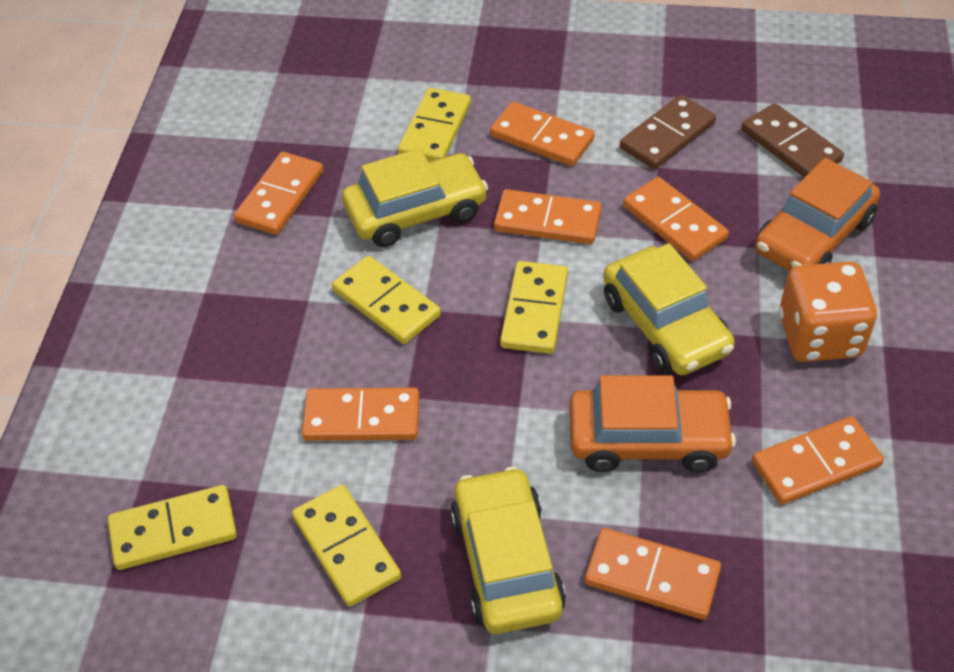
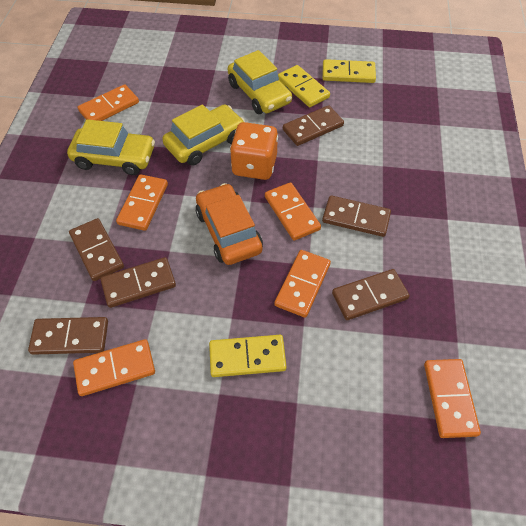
brown domino: 2 -> 6
orange car: 2 -> 1
orange domino: 7 -> 6
yellow domino: 5 -> 3

